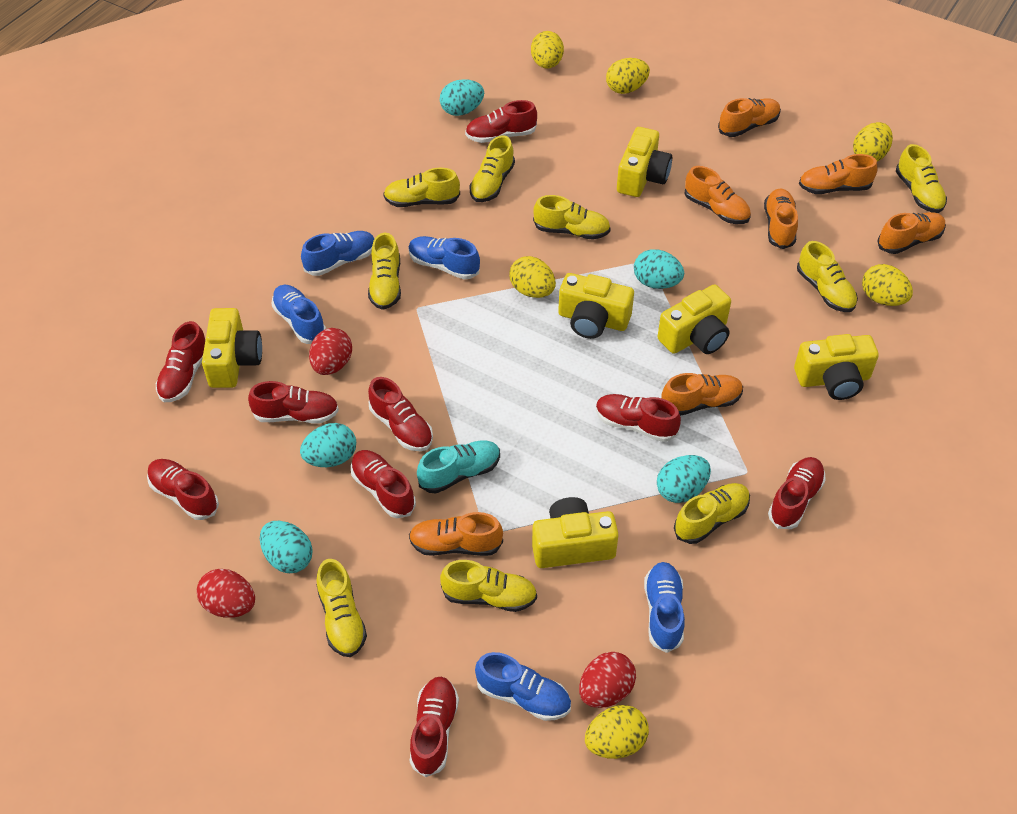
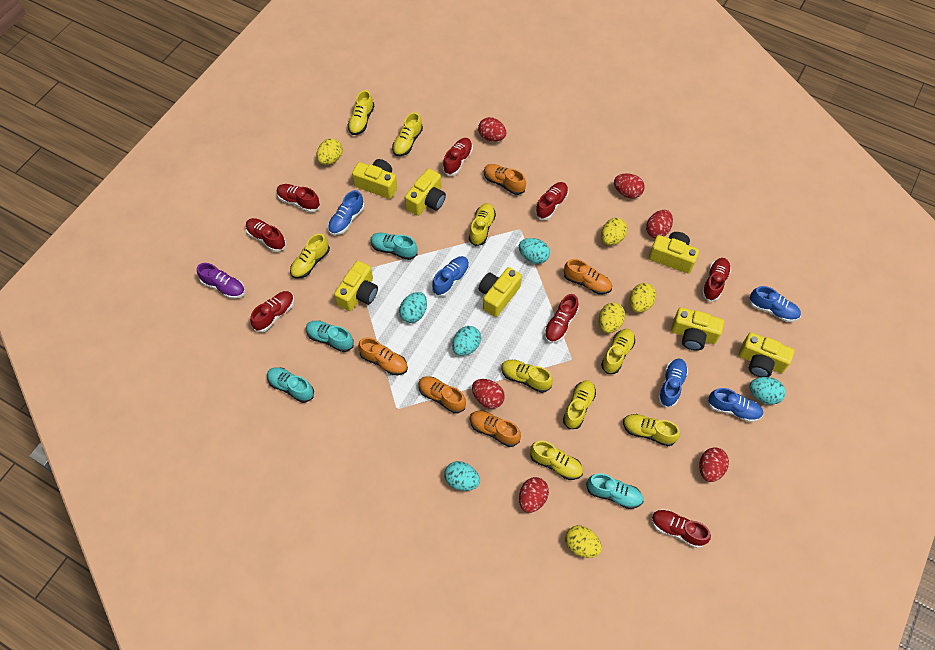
orange shoe: 7 -> 5
purple shoe: 0 -> 1
red egg: 3 -> 6
red shoe: 9 -> 8
turquoise shoe: 1 -> 4
yellow camera: 6 -> 7
yellow egg: 6 -> 5

